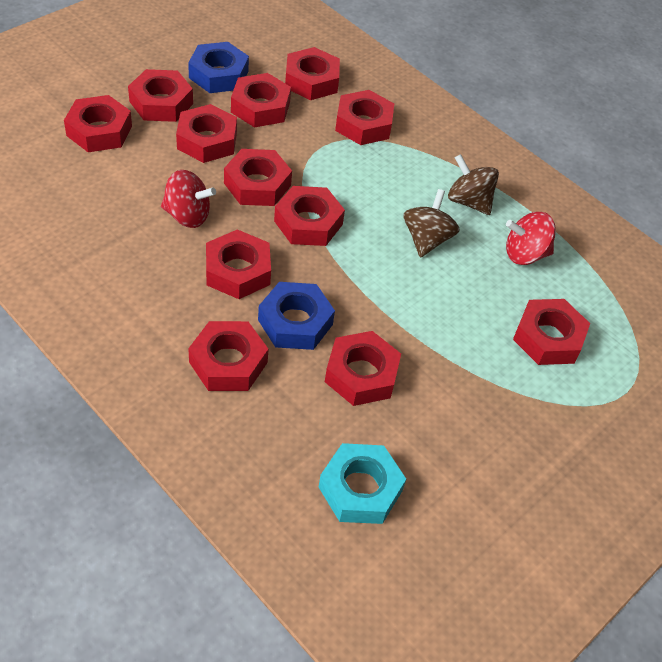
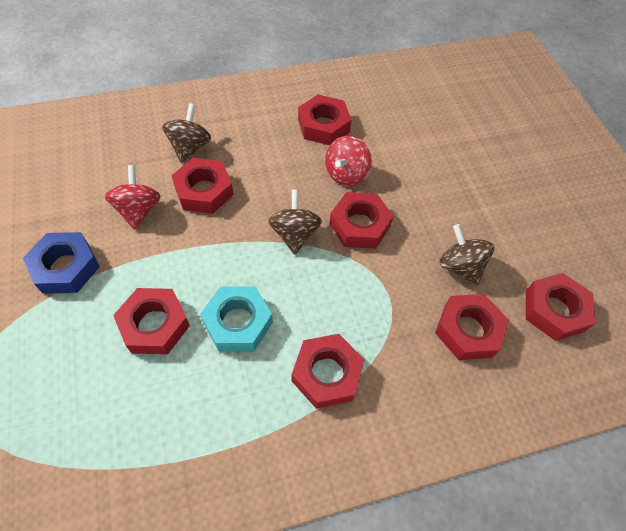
blue nut: 2 -> 1
brown spinning top: 2 -> 3
red nut: 12 -> 7

